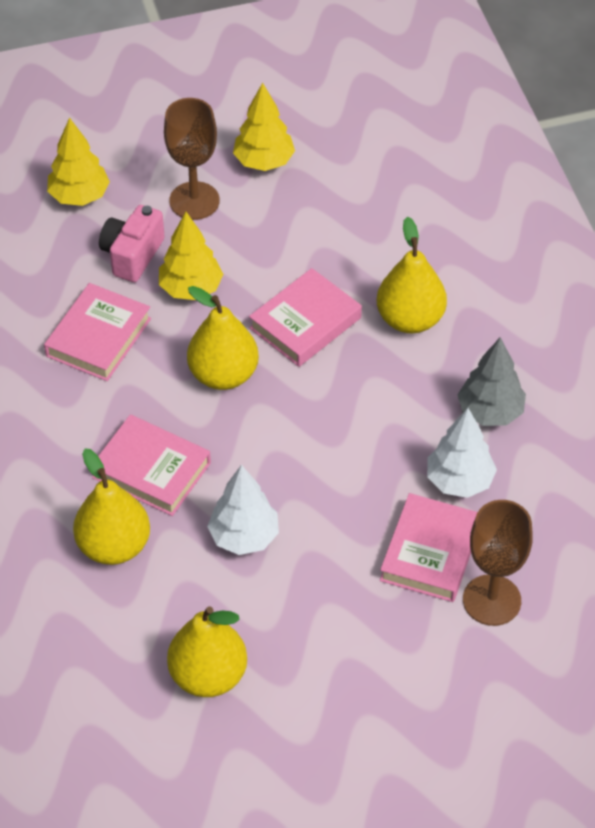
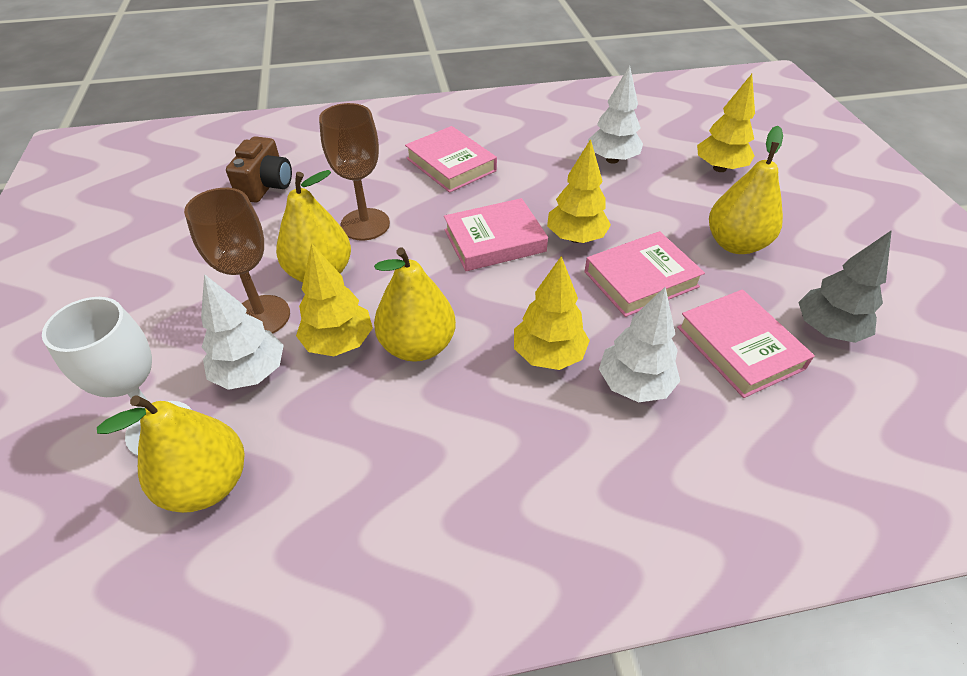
brown camera: 0 -> 1
pink camera: 1 -> 0
white goblet: 0 -> 1
white tree: 2 -> 3
yellow tree: 3 -> 4

